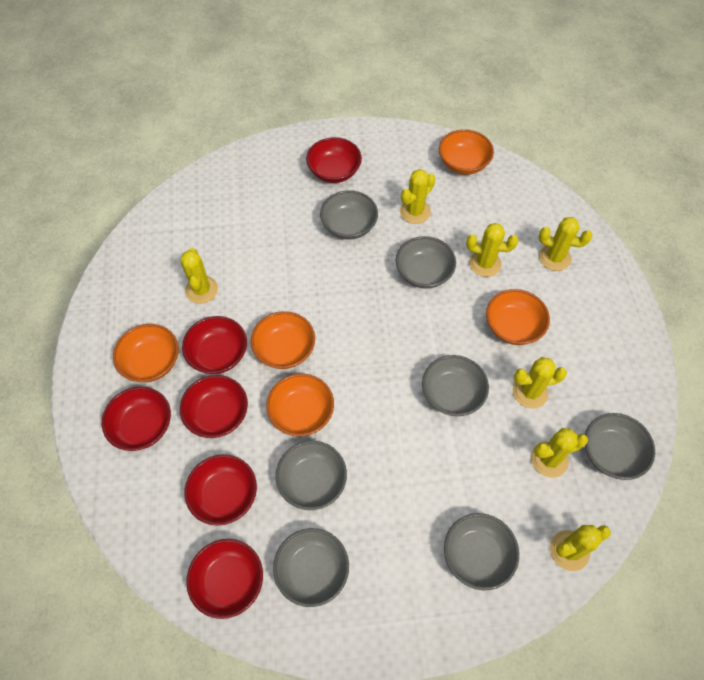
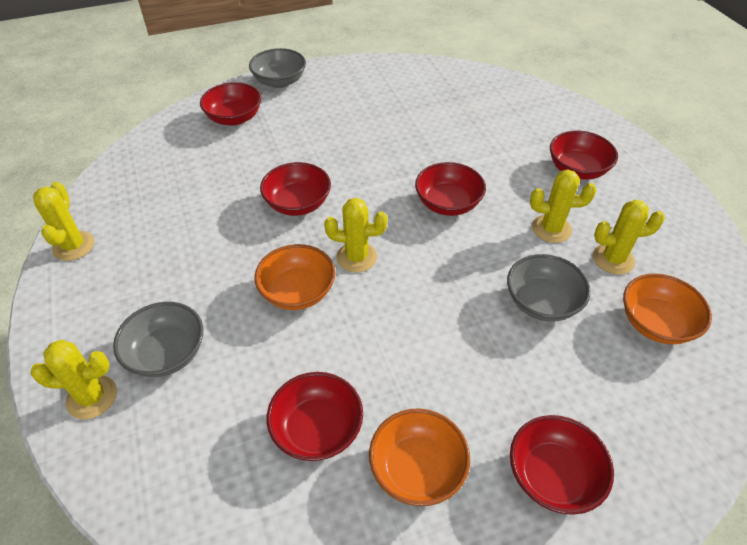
grey bowl: 7 -> 3
orange bowl: 5 -> 3
yellow cactus: 7 -> 5

